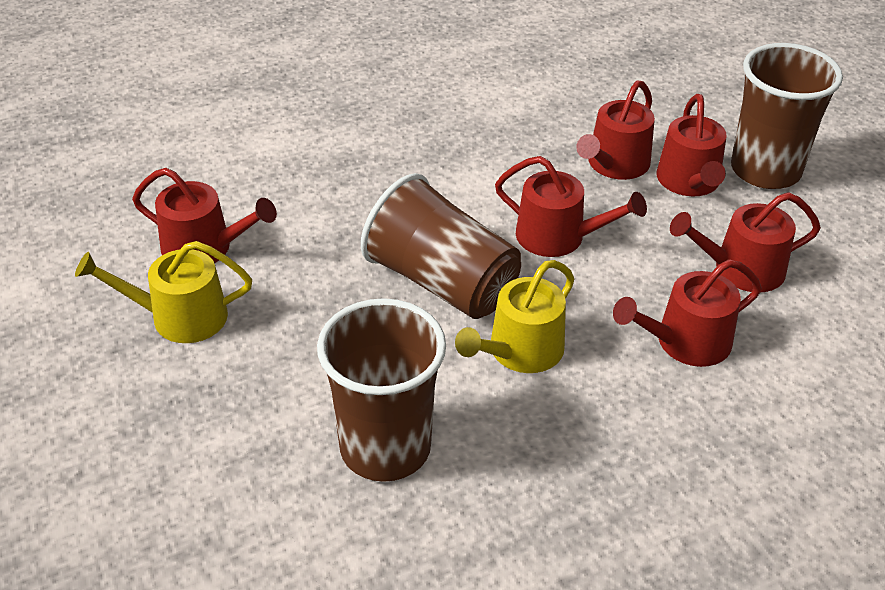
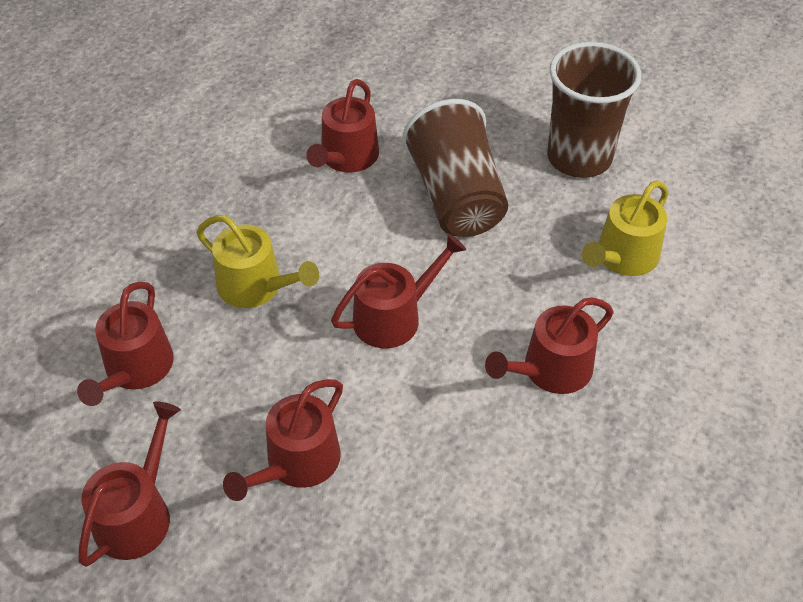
brown cup: 3 -> 2

